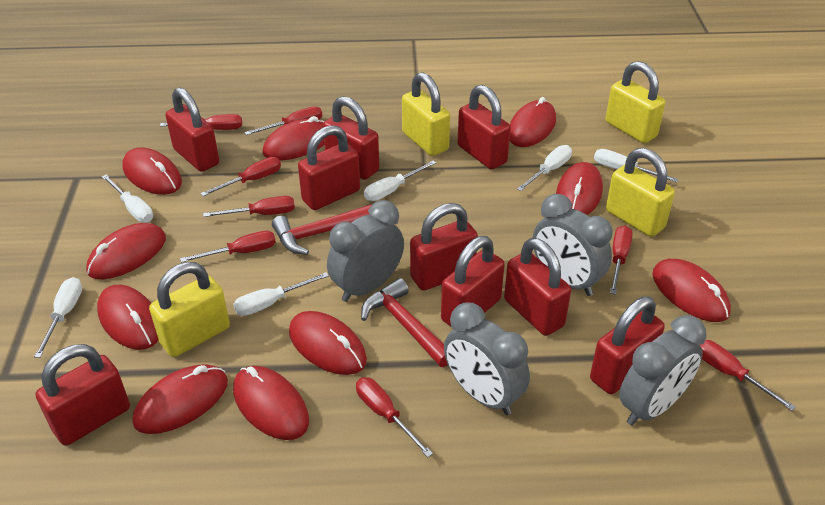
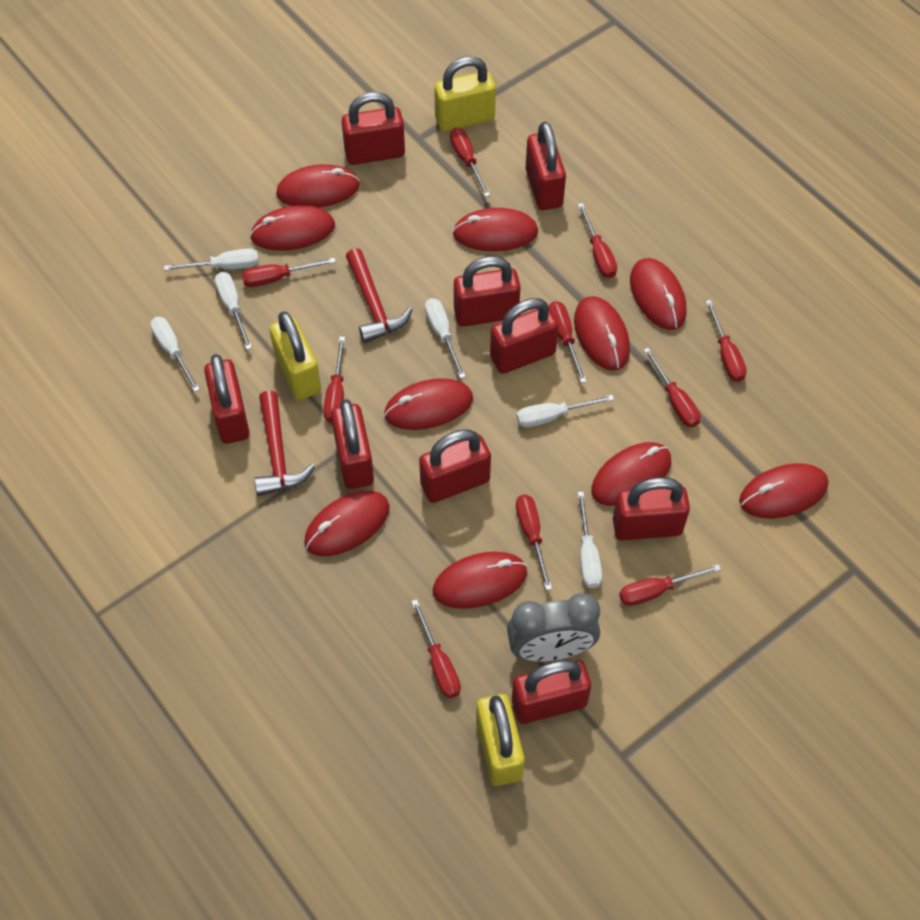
grey clock: 4 -> 1
red screwdriver: 8 -> 10
yellow padlock: 4 -> 3

